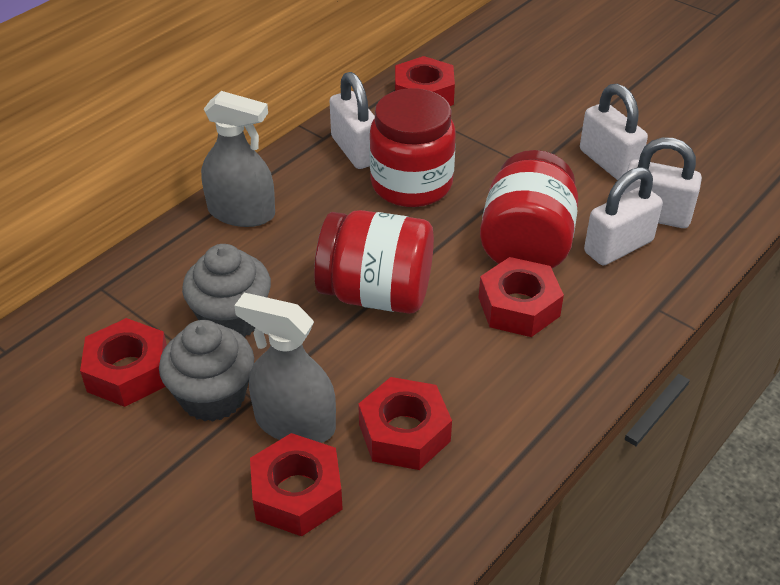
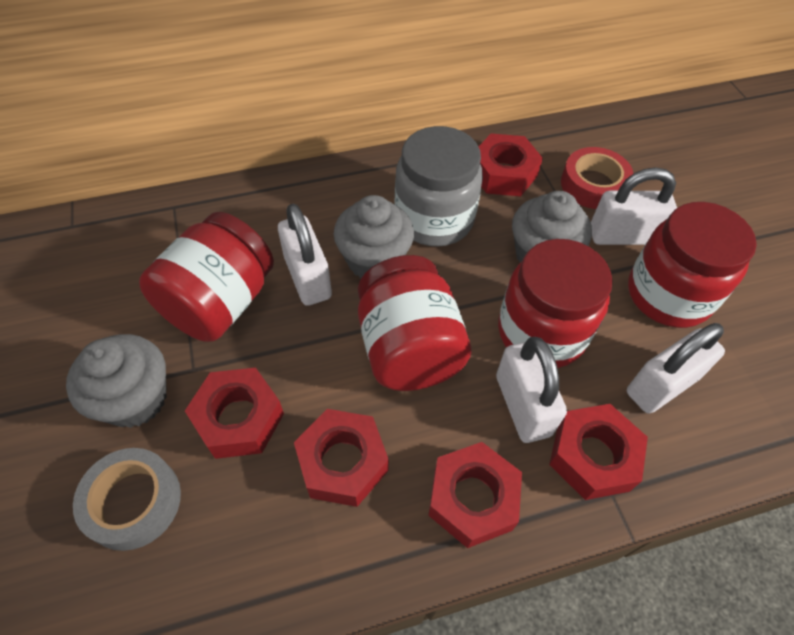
grey cupcake: 2 -> 3
grey jar: 0 -> 1
grey spray bottle: 2 -> 0
grey tape: 0 -> 1
red jar: 3 -> 4
red tape: 0 -> 1

